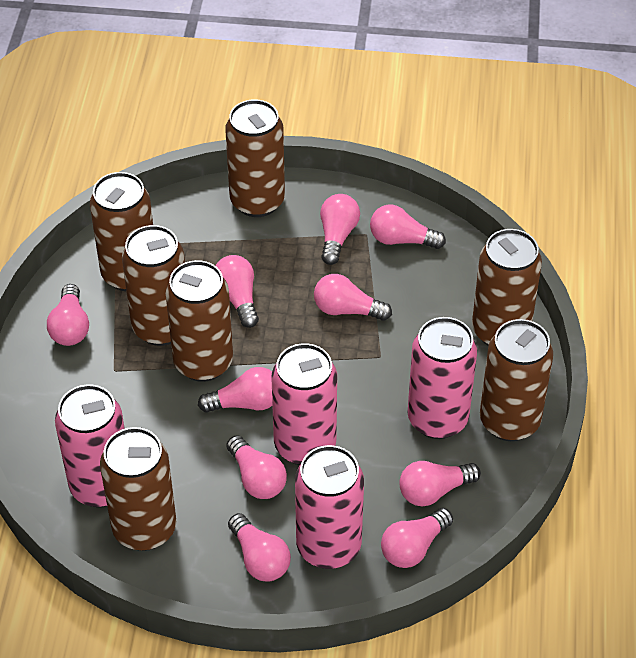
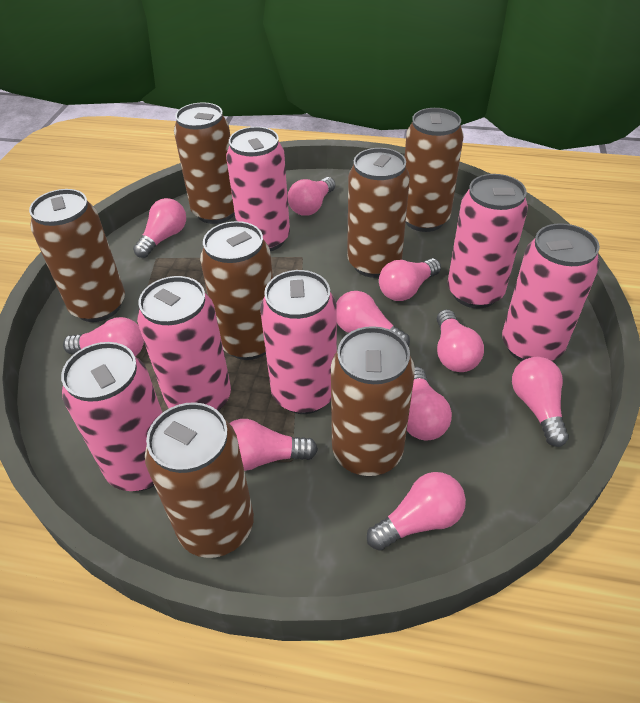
pink can: 4 -> 6

